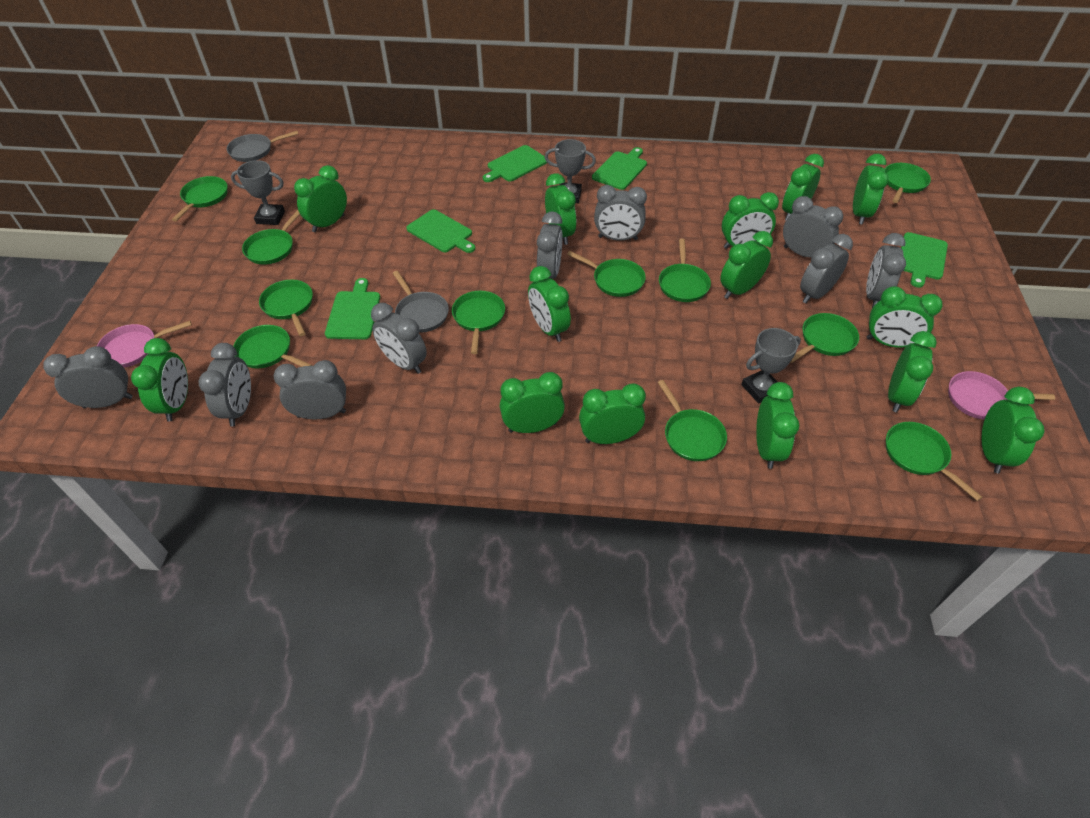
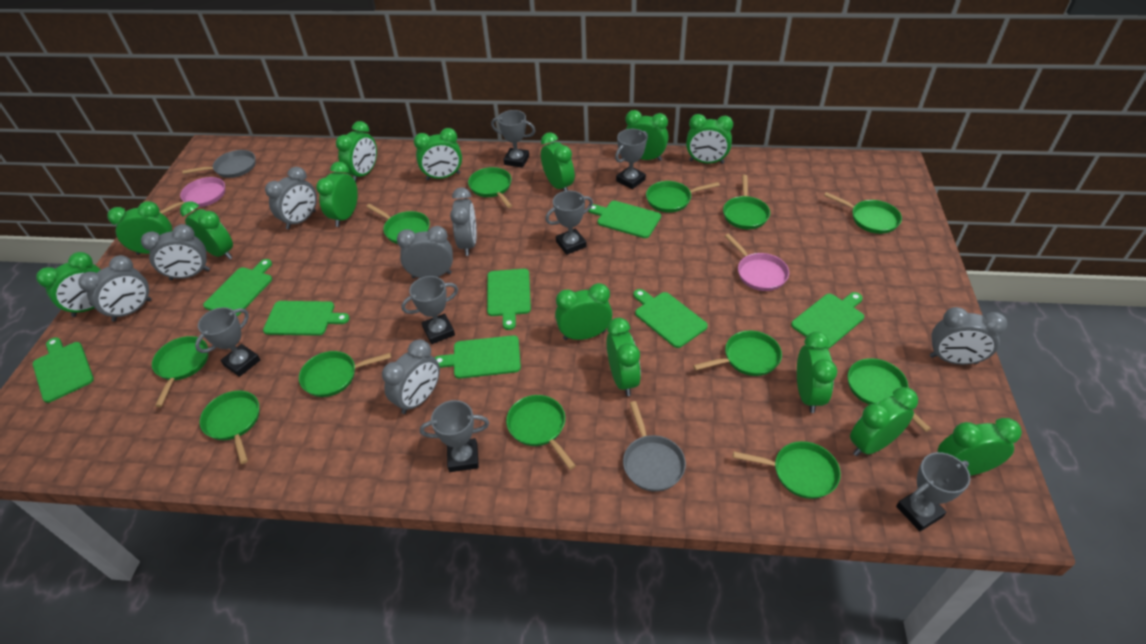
green cutting board: 5 -> 8
green pan: 11 -> 12
grey clock: 9 -> 7
grey trophy: 3 -> 7

